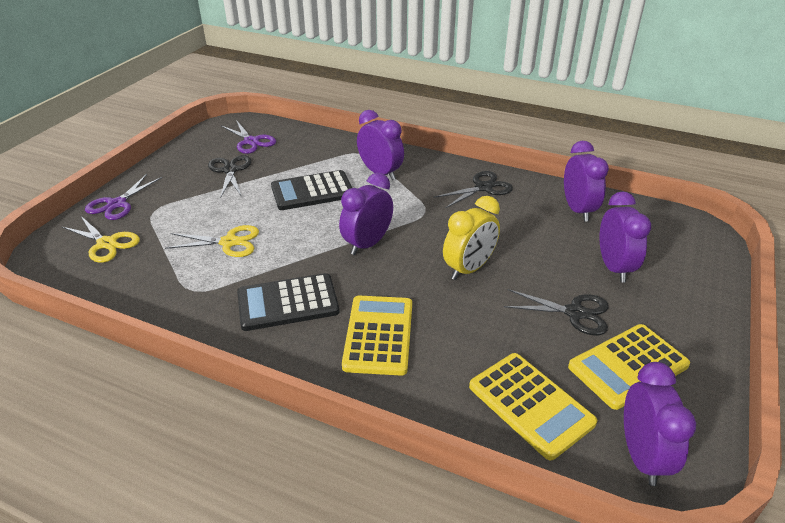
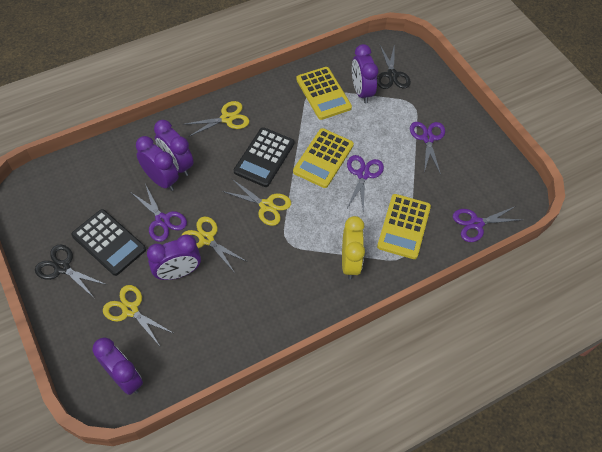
black scissors: 3 -> 2
purple scissors: 2 -> 4
yellow scissors: 2 -> 4

